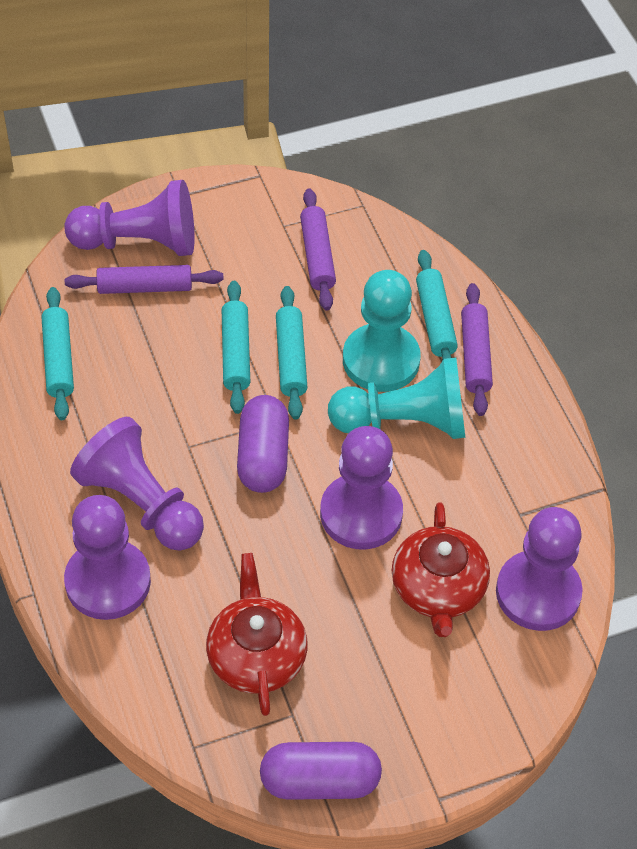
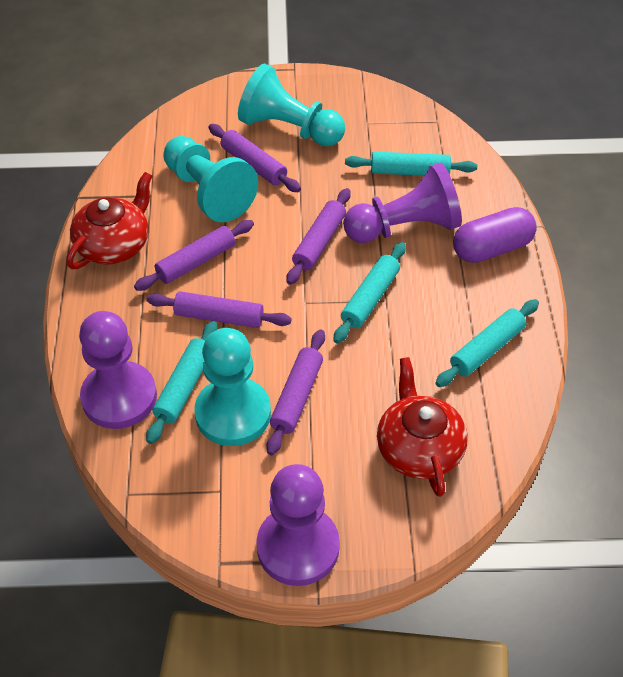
purple capsule: 2 -> 1
purple pawn: 5 -> 3
purple rolling pin: 3 -> 5
turquoise pawn: 2 -> 3

